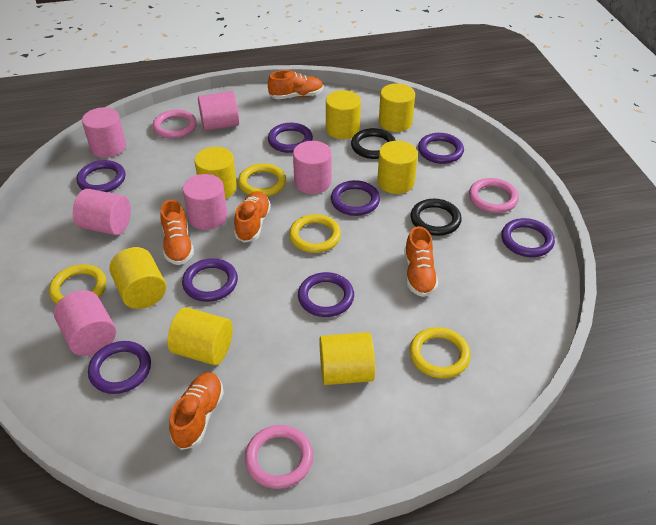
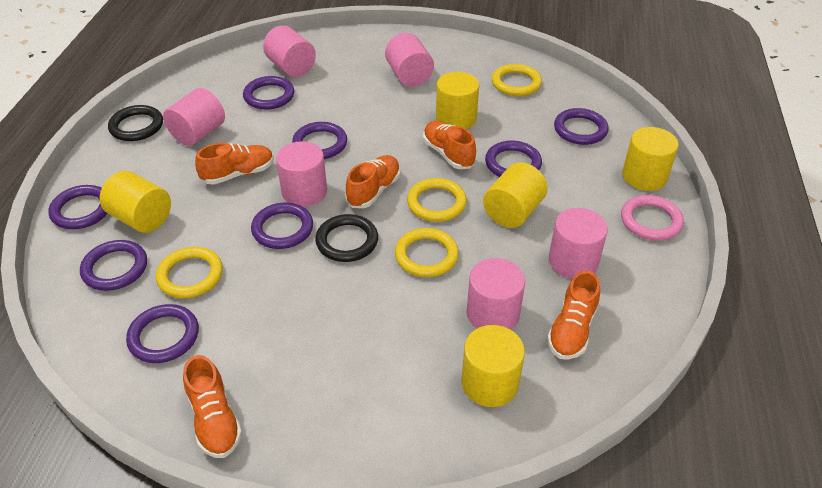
pink ring: 3 -> 1
yellow cylinder: 7 -> 5

